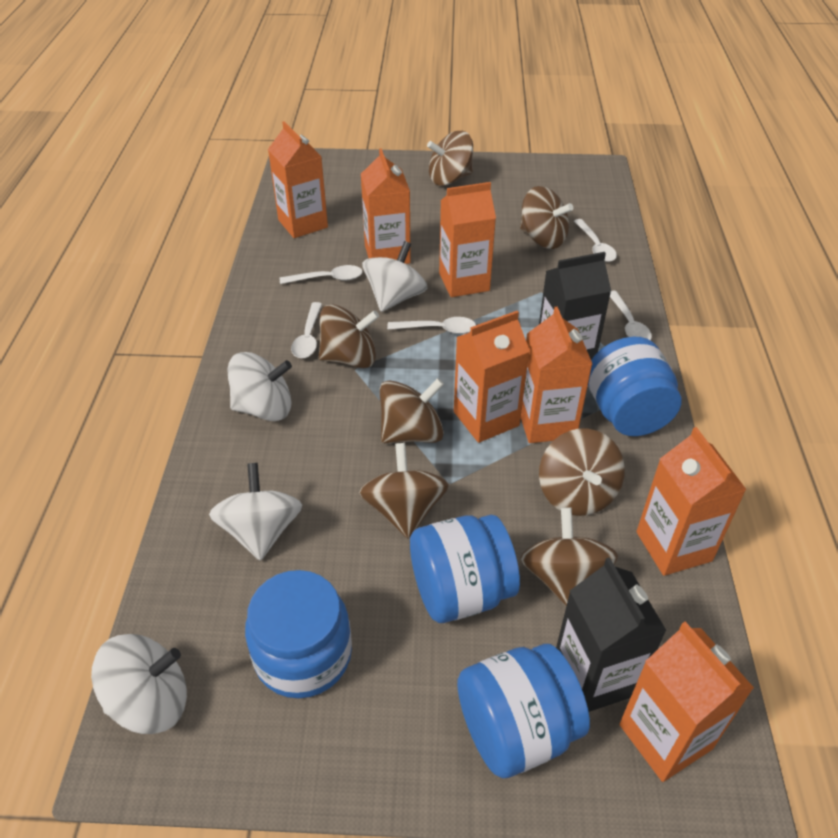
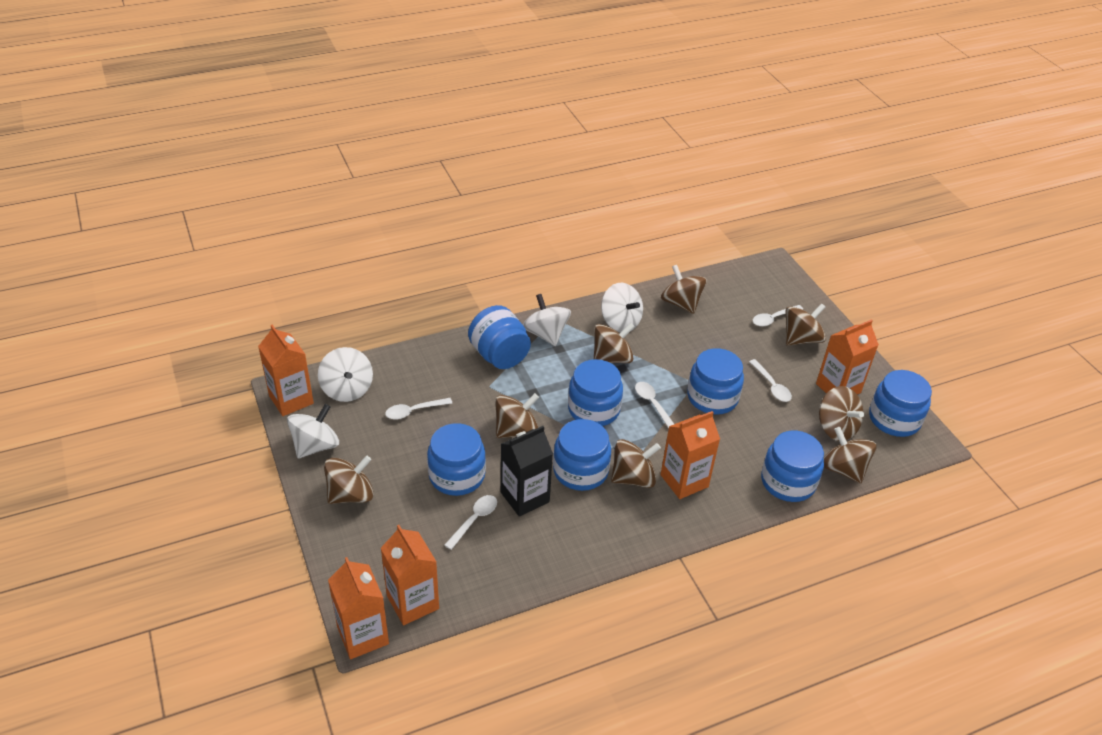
black carton: 2 -> 1
blue jar: 4 -> 7
brown spinning top: 7 -> 8
orange carton: 7 -> 5

